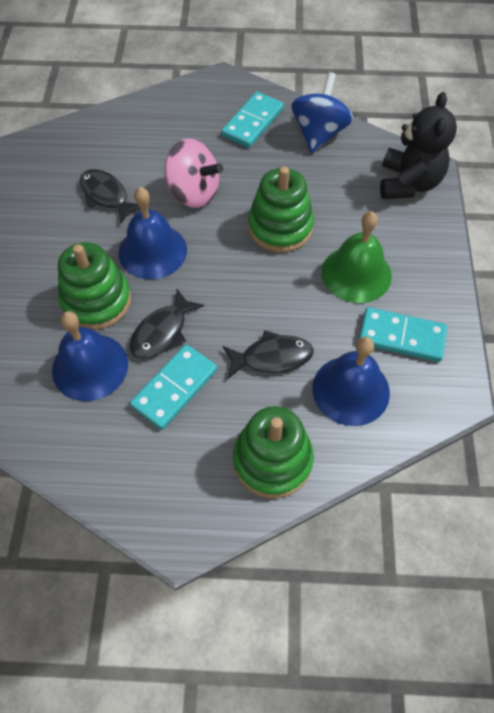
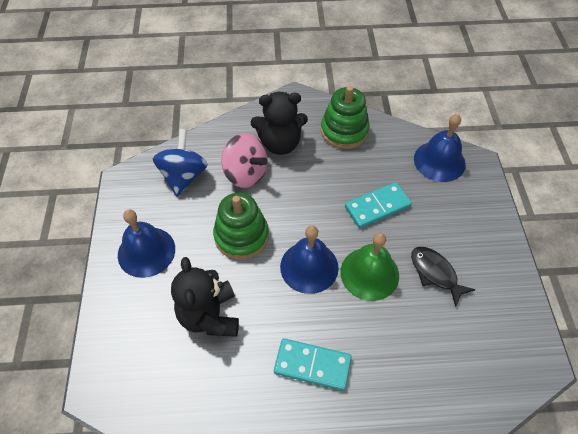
black fish: 3 -> 1
black teddy bear: 1 -> 2
green stacking toy: 3 -> 2
turquoise domino: 3 -> 2

